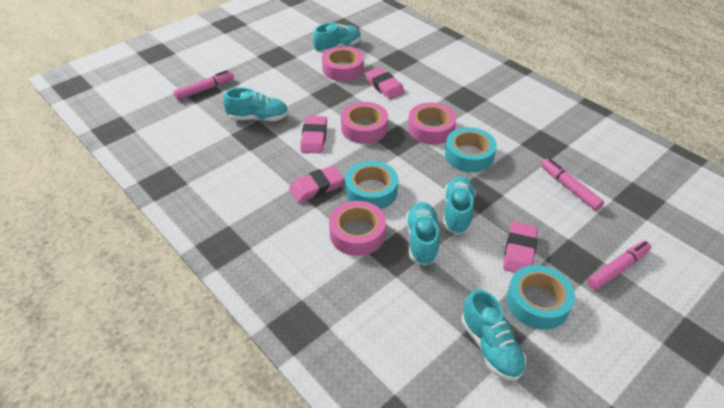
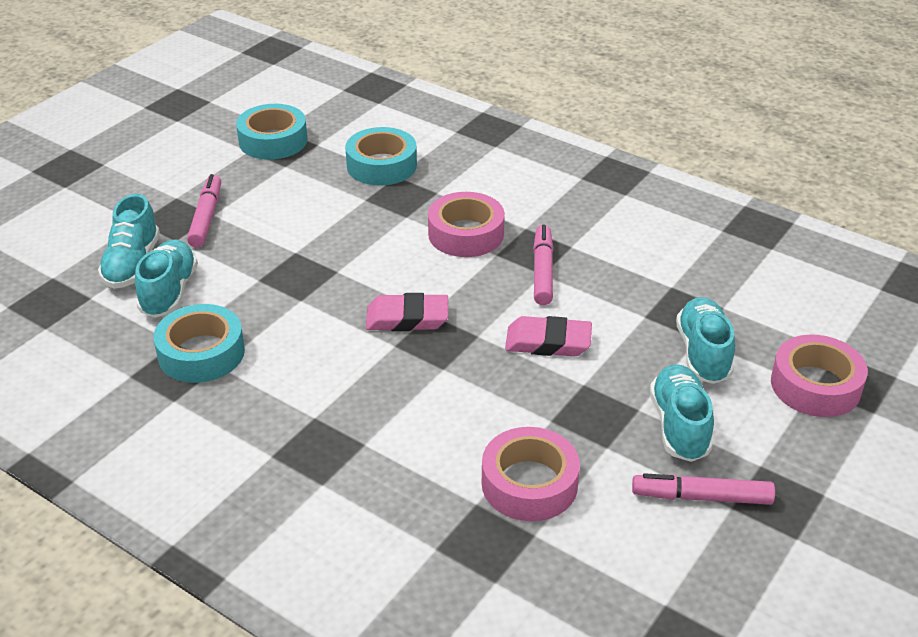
pink eraser: 4 -> 2
pink tape: 4 -> 3
turquoise shoe: 5 -> 4

